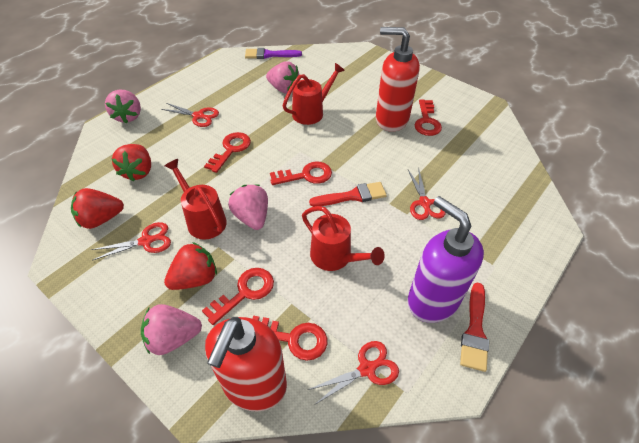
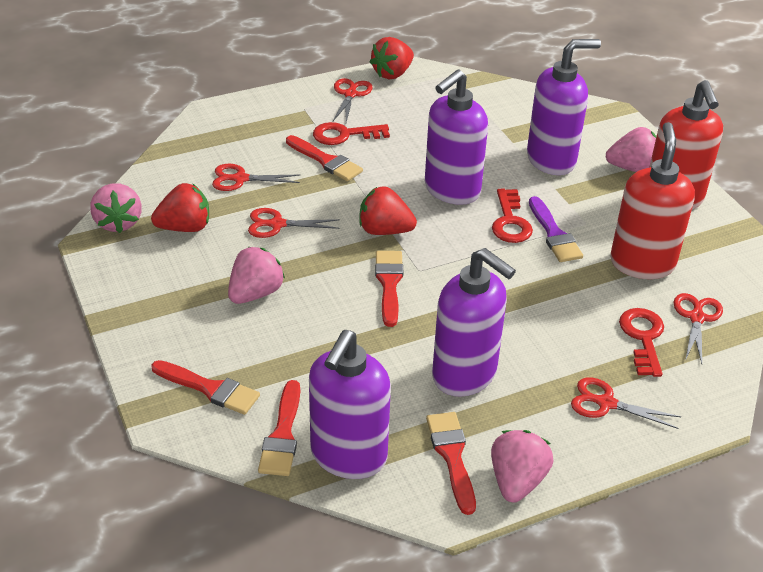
purple soap dispenser: 1 -> 4
red brush: 2 -> 5
red key: 5 -> 3
red scissors: 4 -> 5
red watering can: 3 -> 0

